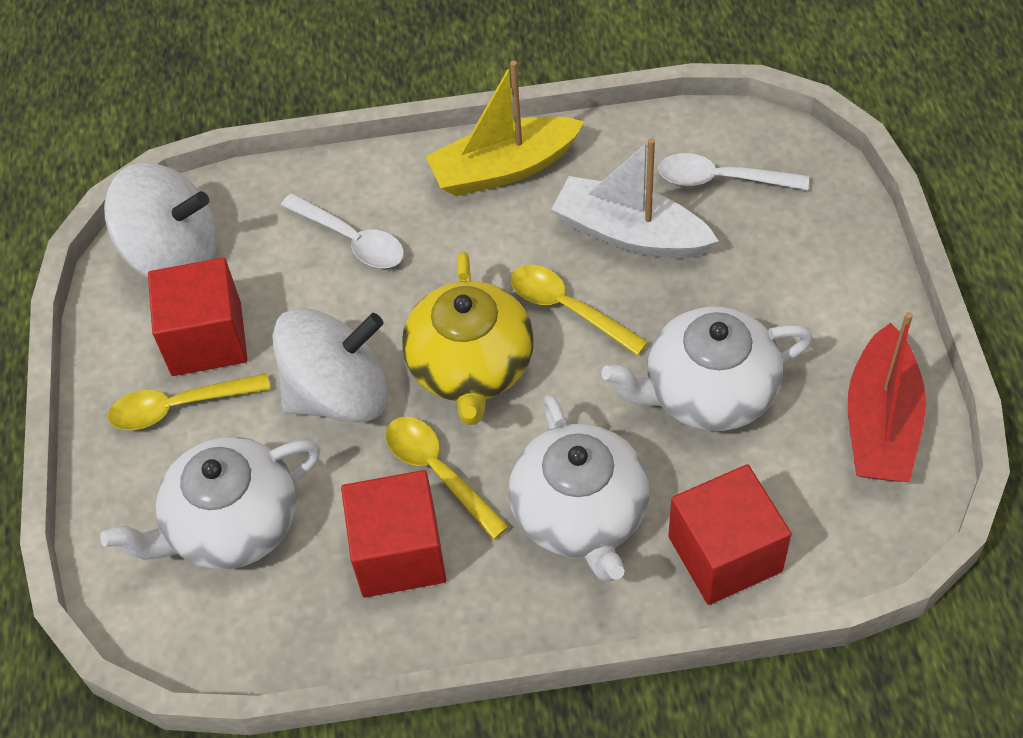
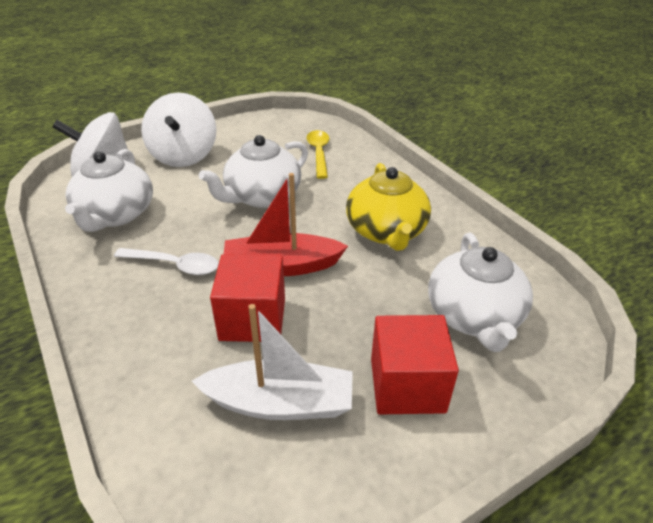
red cube: 3 -> 2
white spoon: 2 -> 1
yellow boat: 1 -> 0
yellow spoon: 3 -> 1

